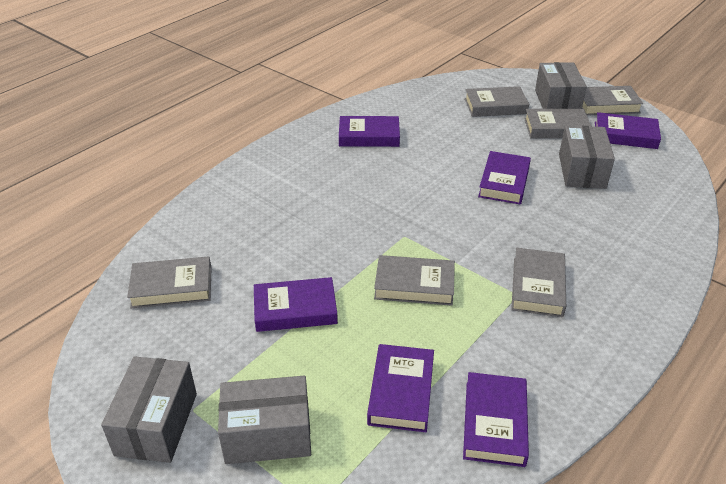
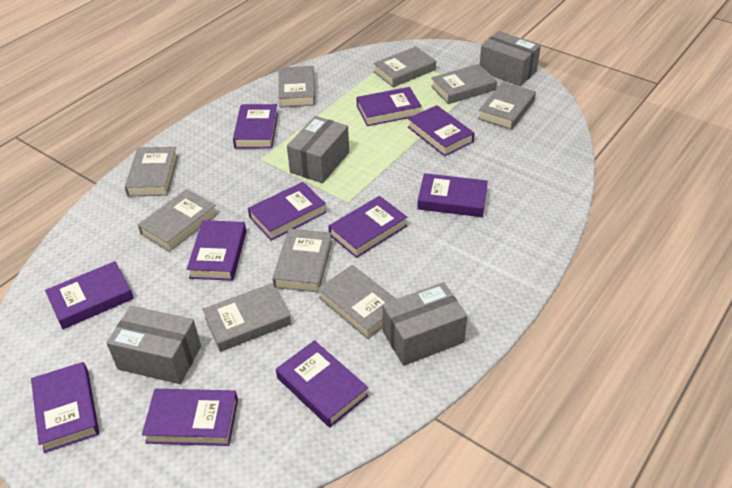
grey book: 6 -> 9
purple book: 6 -> 11

